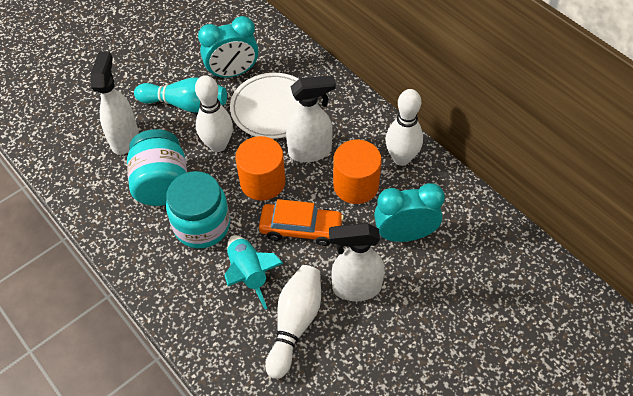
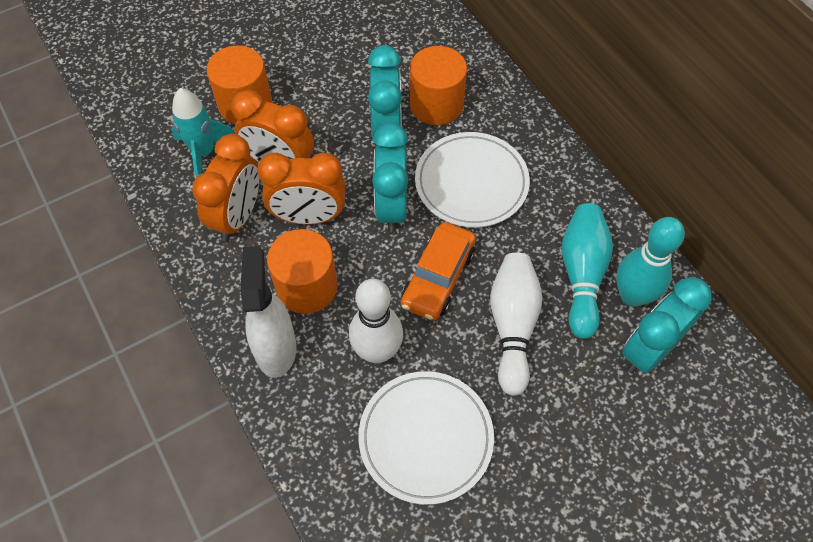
orange clock: 0 -> 3
orange cylinder: 2 -> 3
turquoise bowling pin: 1 -> 2
turquoise clock: 2 -> 3
turquoise jar: 2 -> 0
white bowling pin: 3 -> 2
white plate: 1 -> 2
white spray bottle: 3 -> 1

